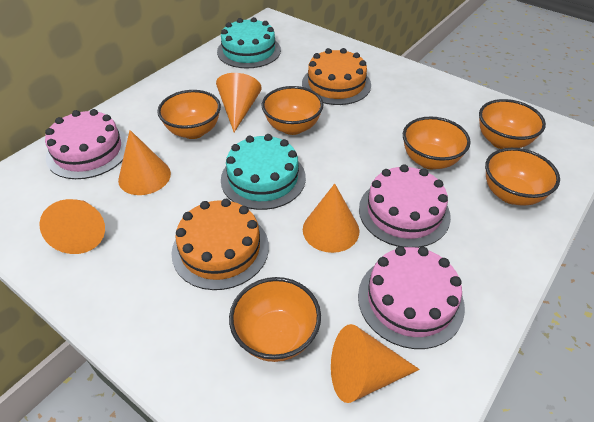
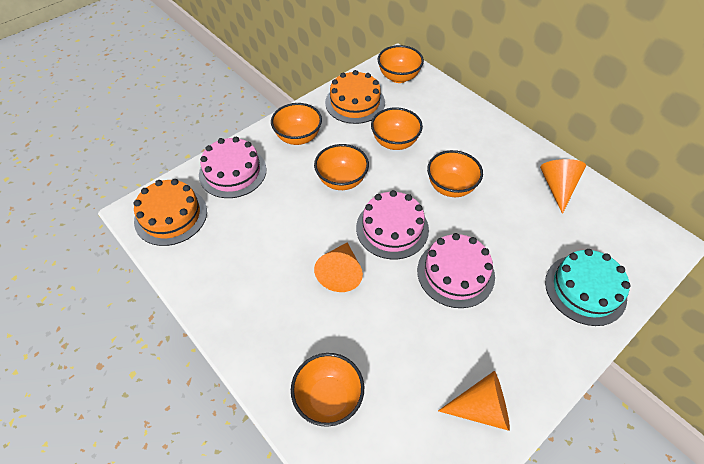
orange cone: 5 -> 3
turquoise cake: 2 -> 1

